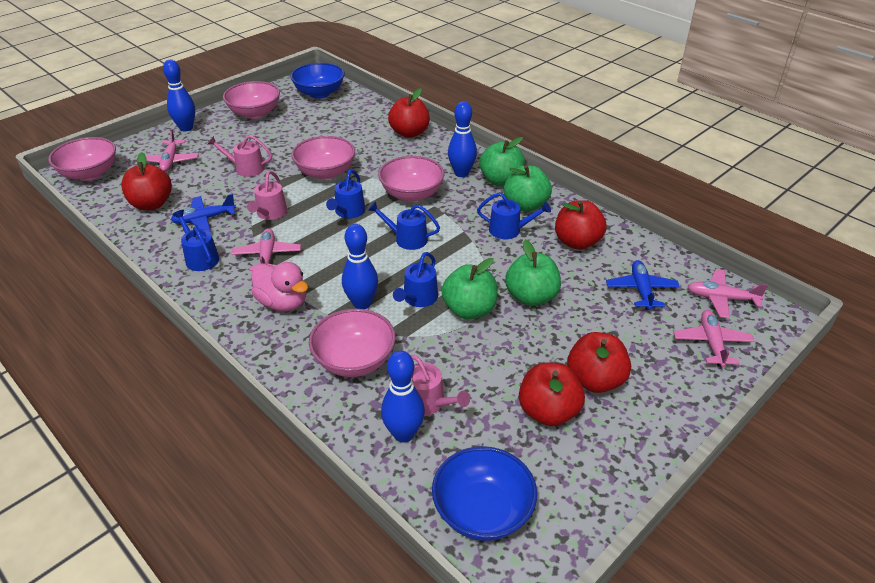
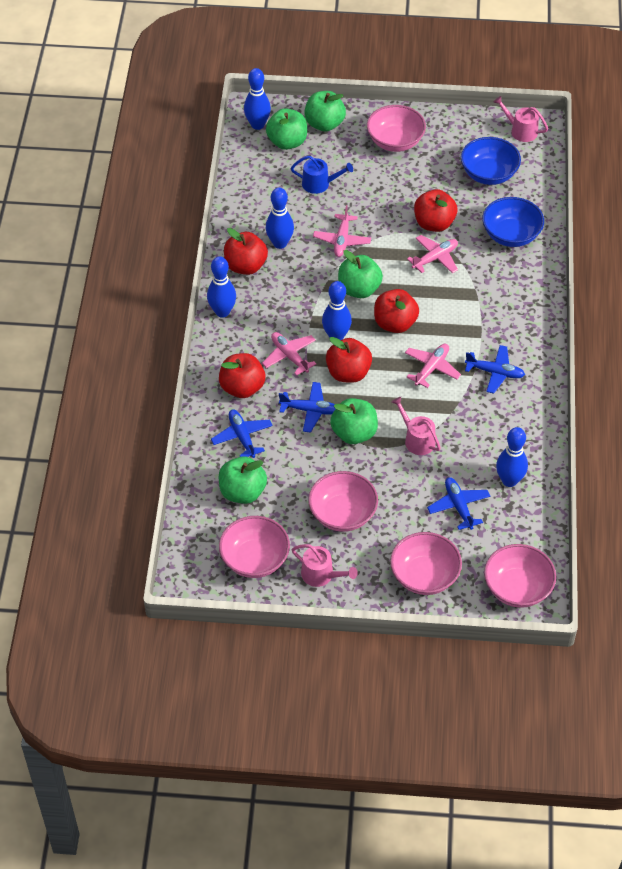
blue bowling pin: 4 -> 5
blue plane: 2 -> 4
blue watering can: 5 -> 1
green apple: 4 -> 5
pink duck: 1 -> 0

